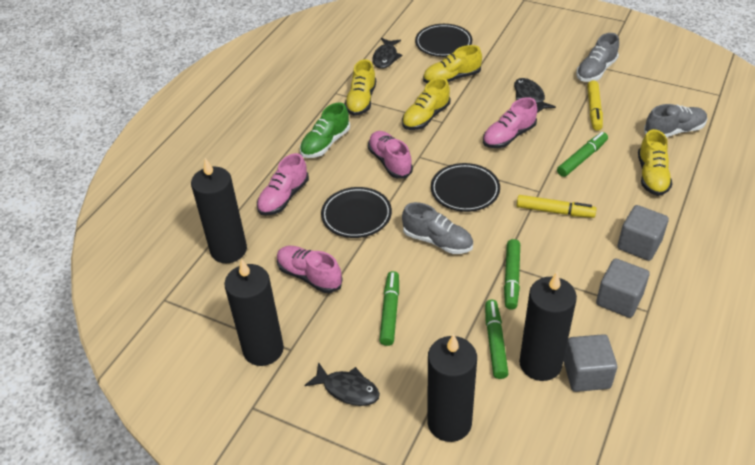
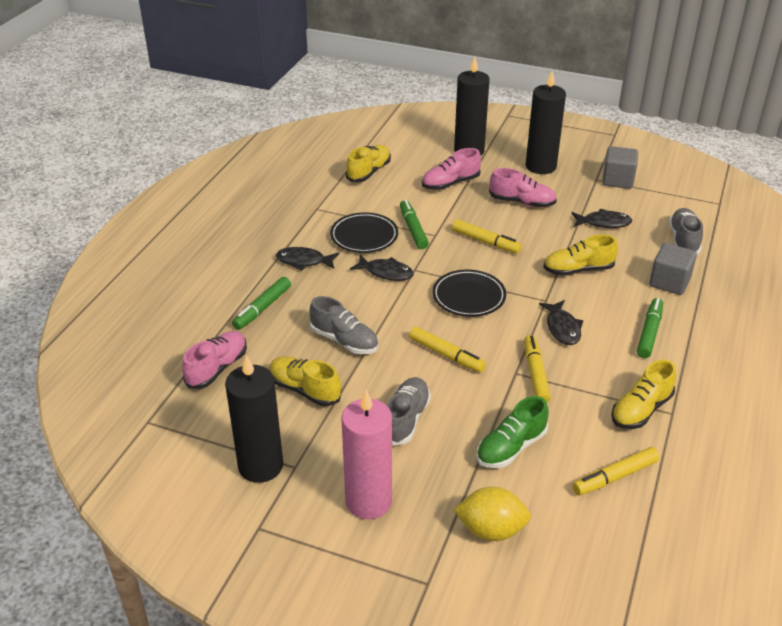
black candle: 4 -> 3
black fish: 3 -> 4
black plate: 3 -> 2
green marker: 4 -> 3
grey cube: 3 -> 2
pink candle: 0 -> 1
pink shoe: 4 -> 3
yellow lemon: 0 -> 1
yellow marker: 2 -> 4

